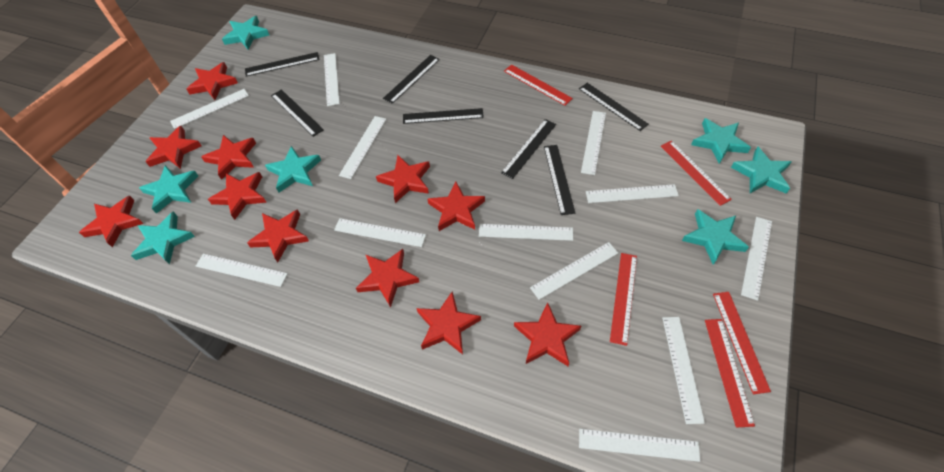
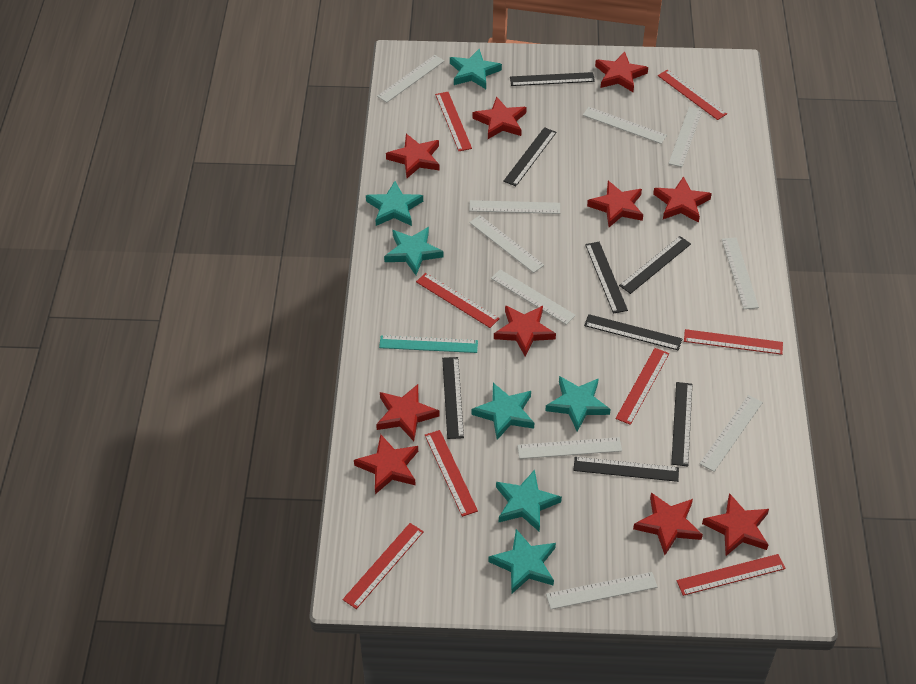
black ruler: 7 -> 8
red ruler: 5 -> 8
red star: 11 -> 10
turquoise ruler: 0 -> 1
white ruler: 12 -> 10

